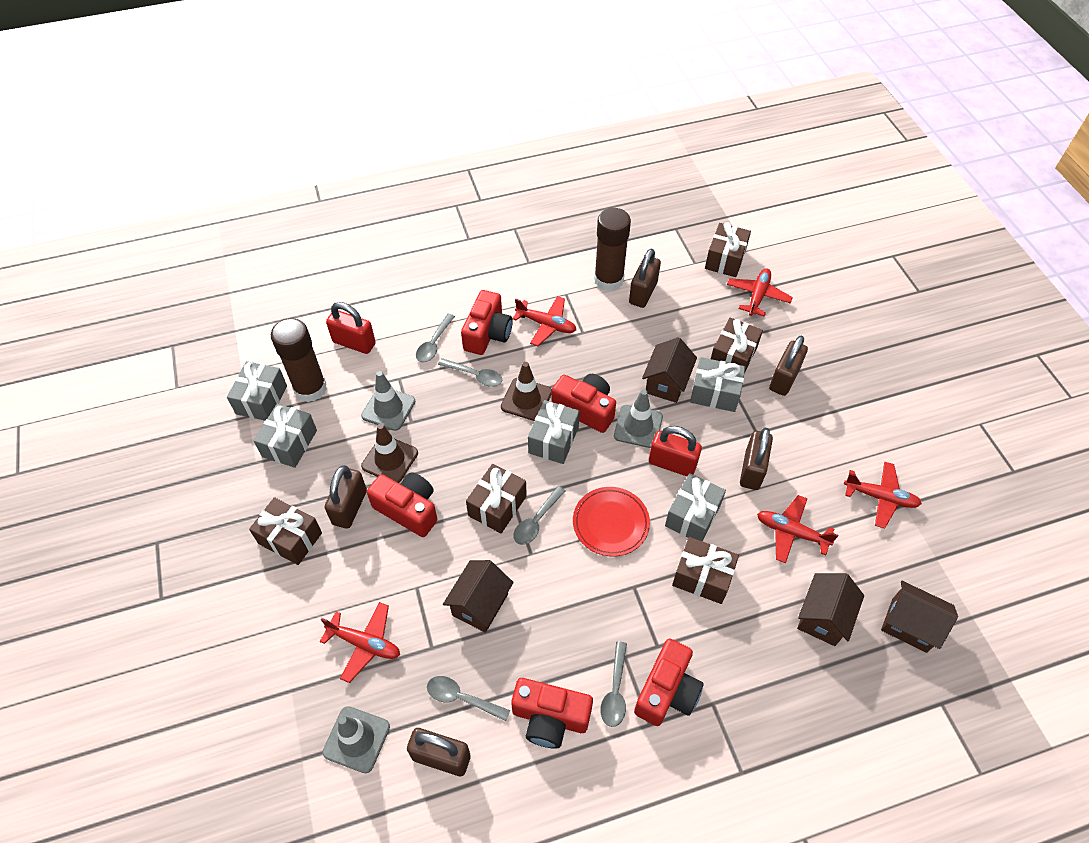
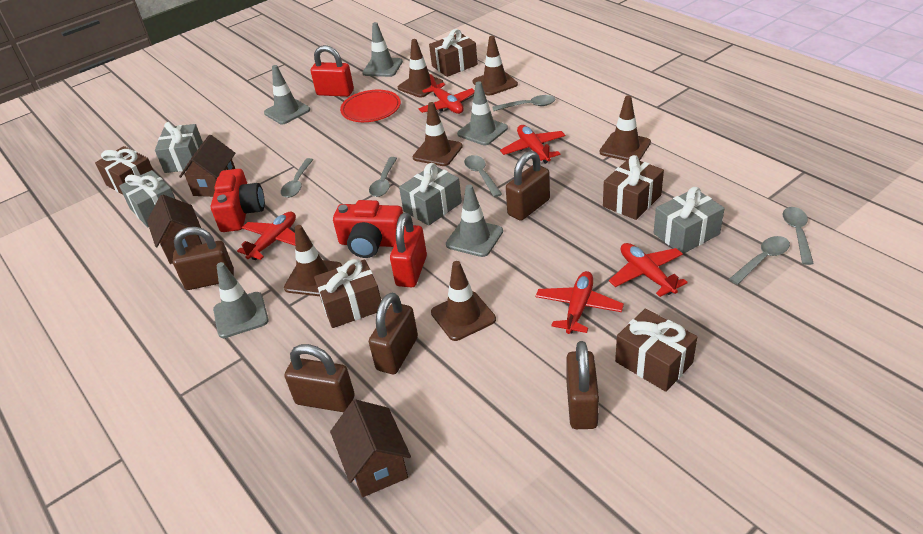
brown glue stick: 2 -> 0
brown house: 4 -> 3
brown traffic cone: 2 -> 6
grey gift: 5 -> 4
grey spoon: 5 -> 6
grey traffic cone: 3 -> 5
red camera: 5 -> 2

